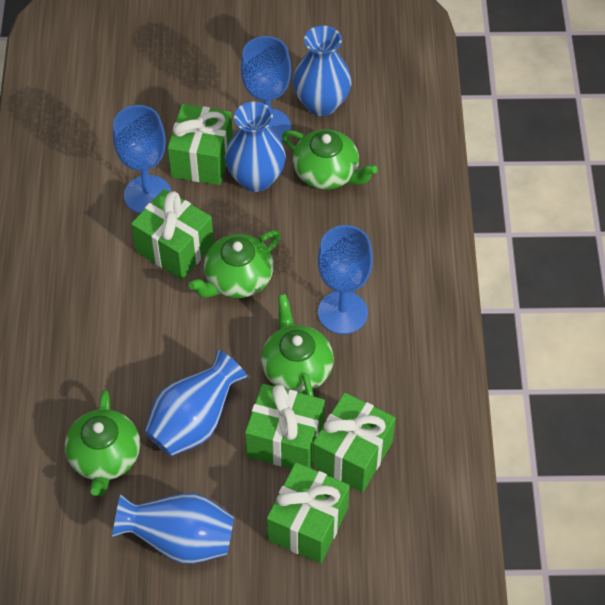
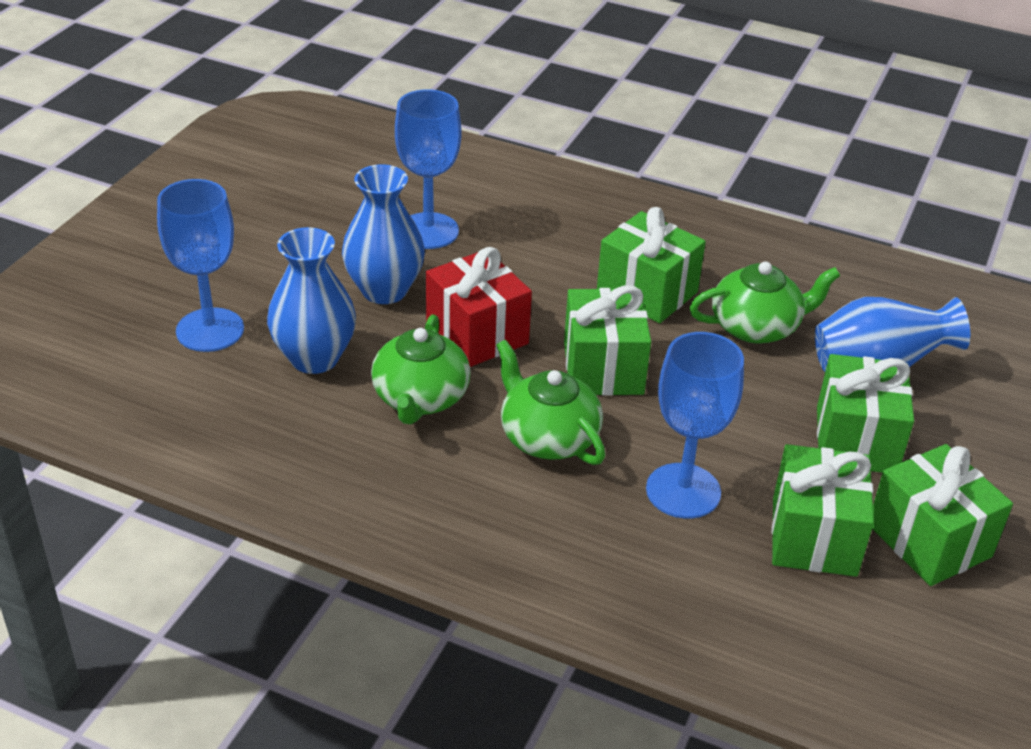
blue vase: 4 -> 3
green teapot: 4 -> 3
red gift: 0 -> 1

